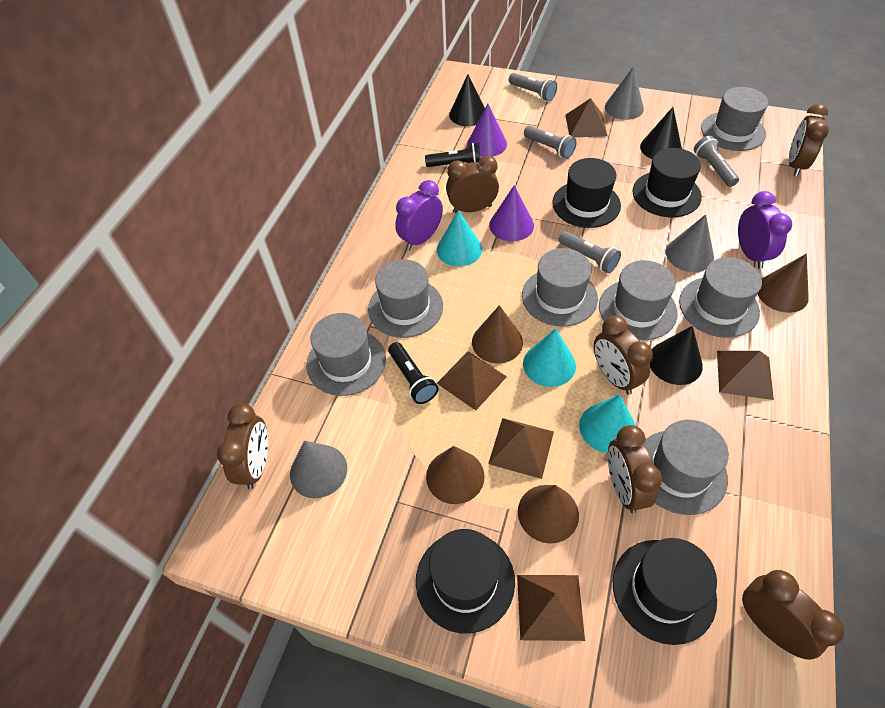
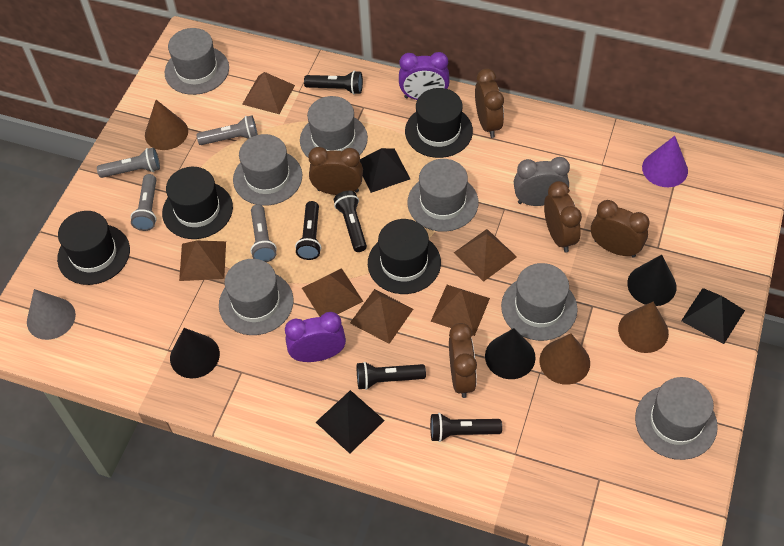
black flashlight: 2 -> 5
black pyramid: 0 -> 3
brown clock: 6 -> 5
brown cone: 4 -> 3
brown pyramid: 5 -> 6
grey clock: 0 -> 1
grey cone: 3 -> 1
purple cone: 2 -> 1
turquoise cone: 3 -> 0

